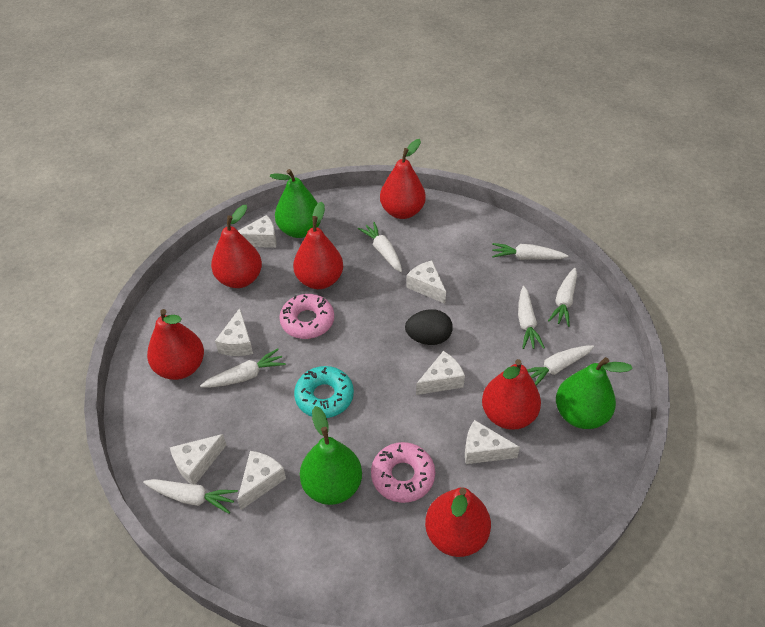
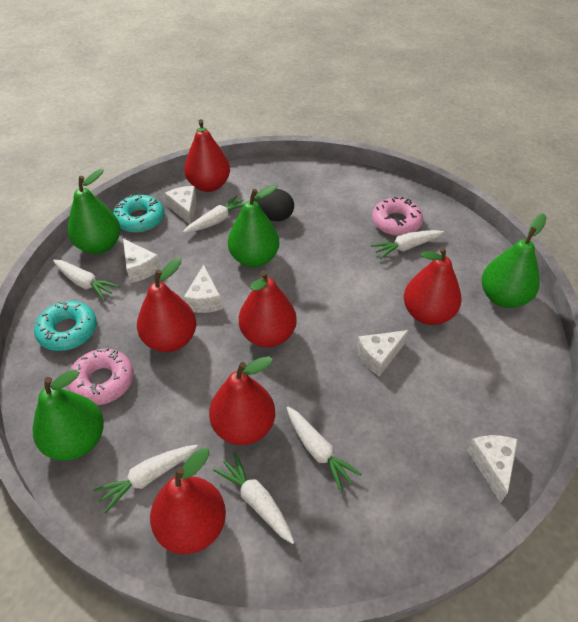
green pear: 3 -> 4
turquoise donut: 1 -> 2
white carrot: 7 -> 6
white cheese: 7 -> 5

